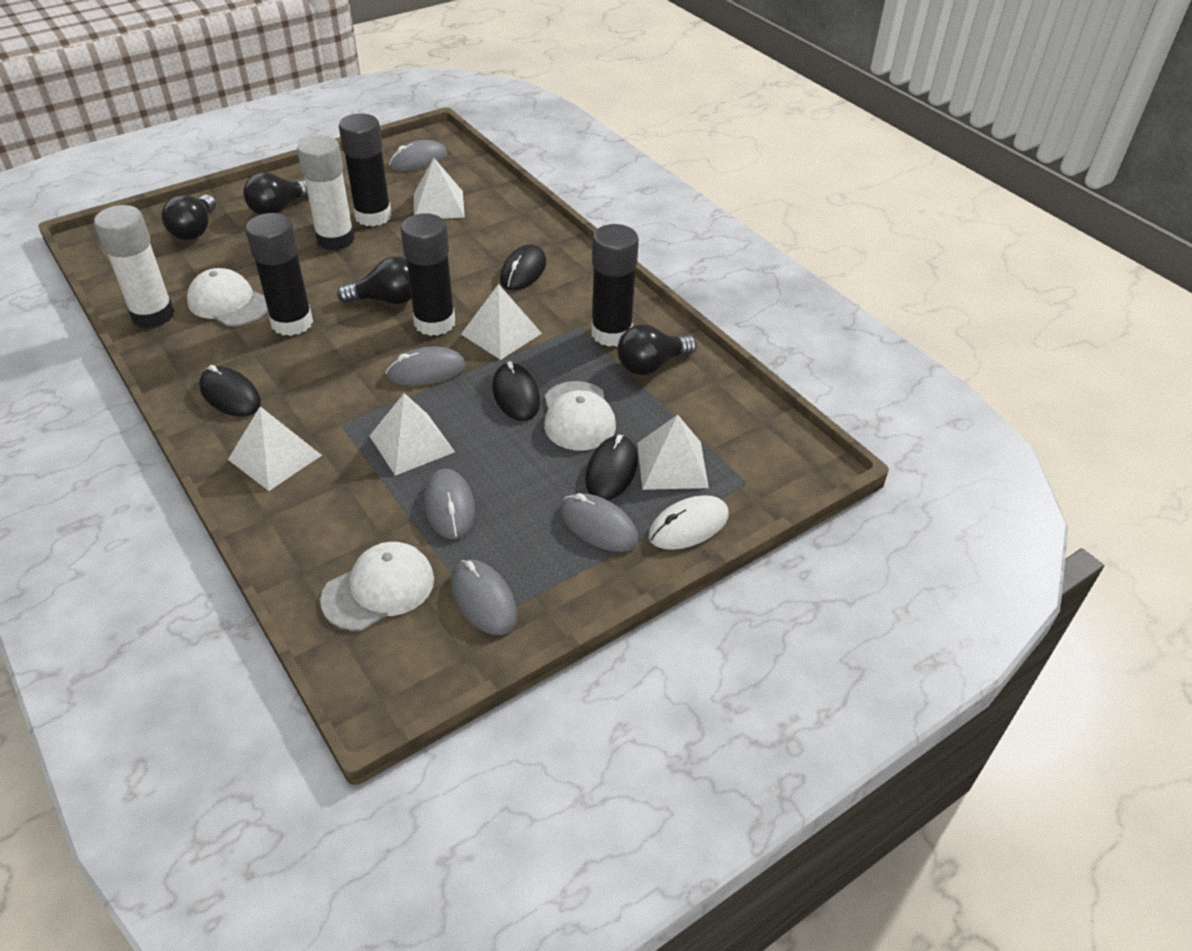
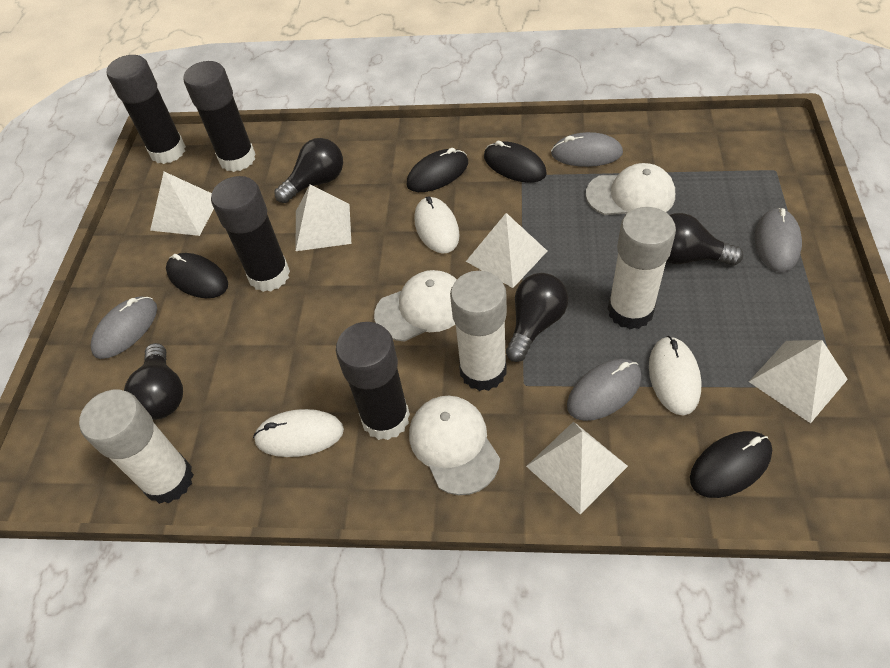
grey mouse: 5 -> 4
white glue stick: 2 -> 3
white mouse: 1 -> 3

